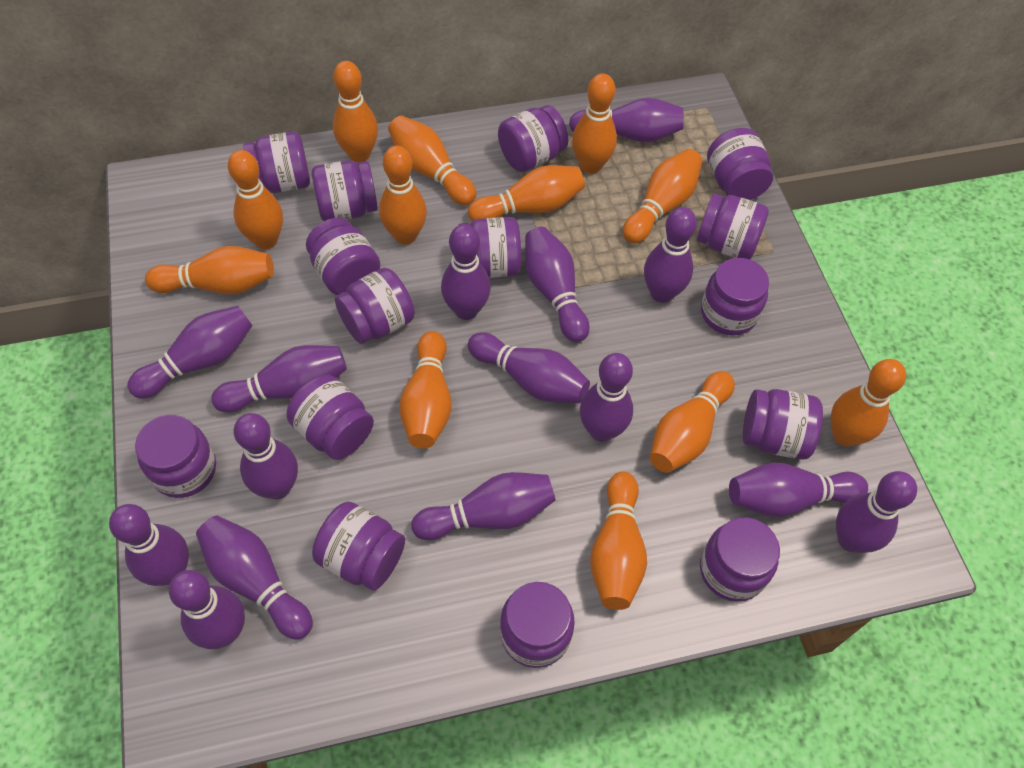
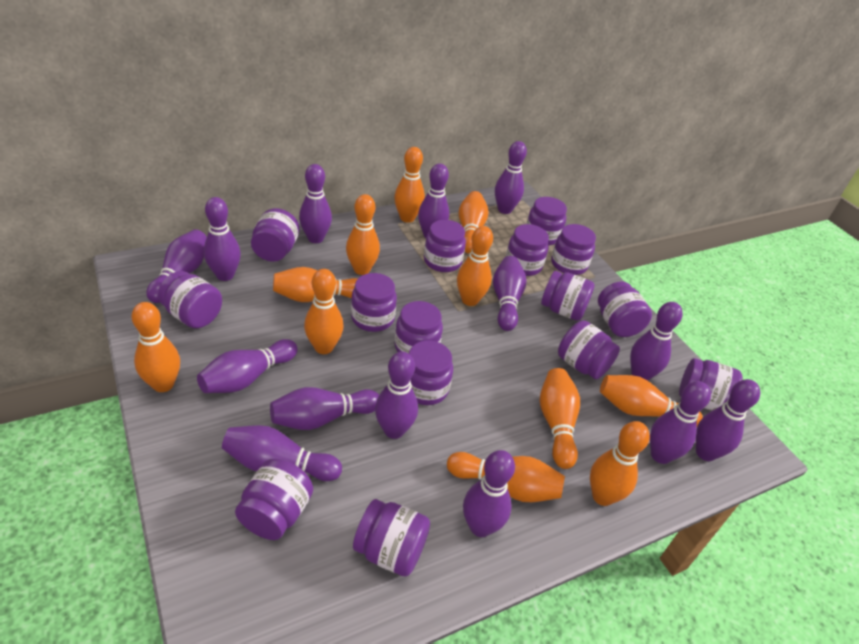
orange bowling pin: 12 -> 11
purple bowling pin: 15 -> 14

